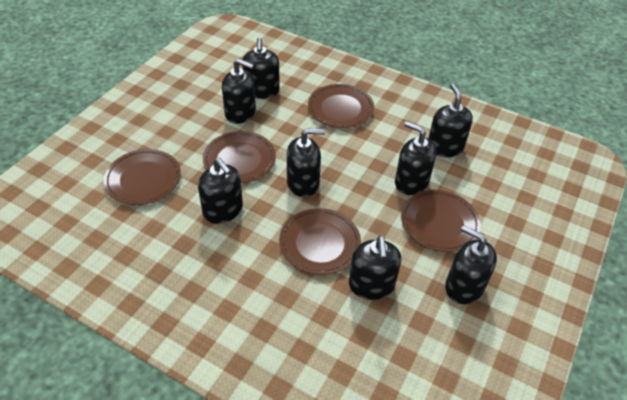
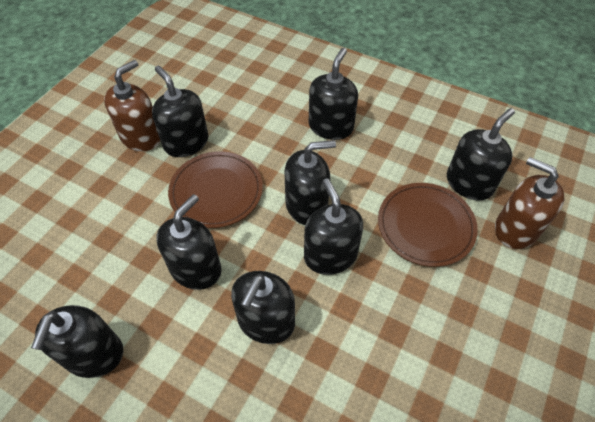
brown plate: 5 -> 2
brown soap dispenser: 0 -> 2

